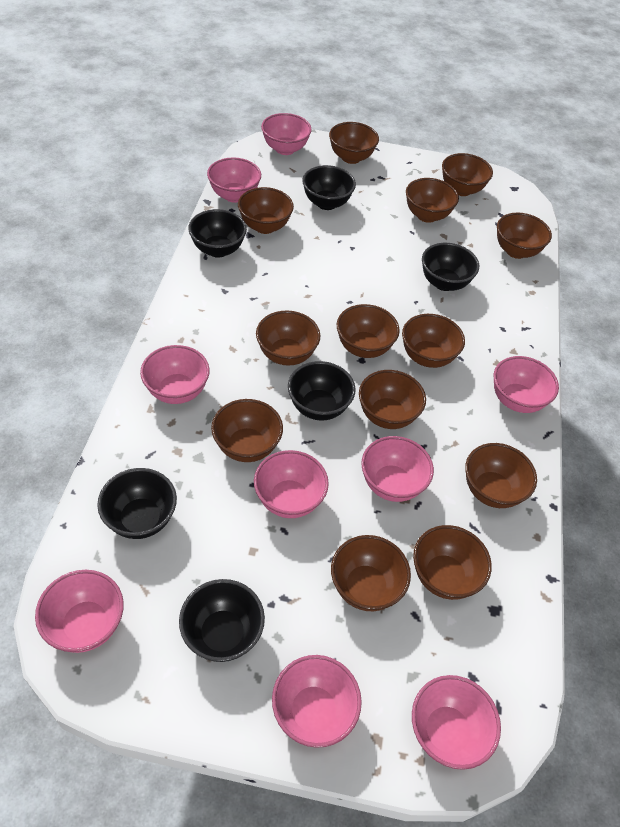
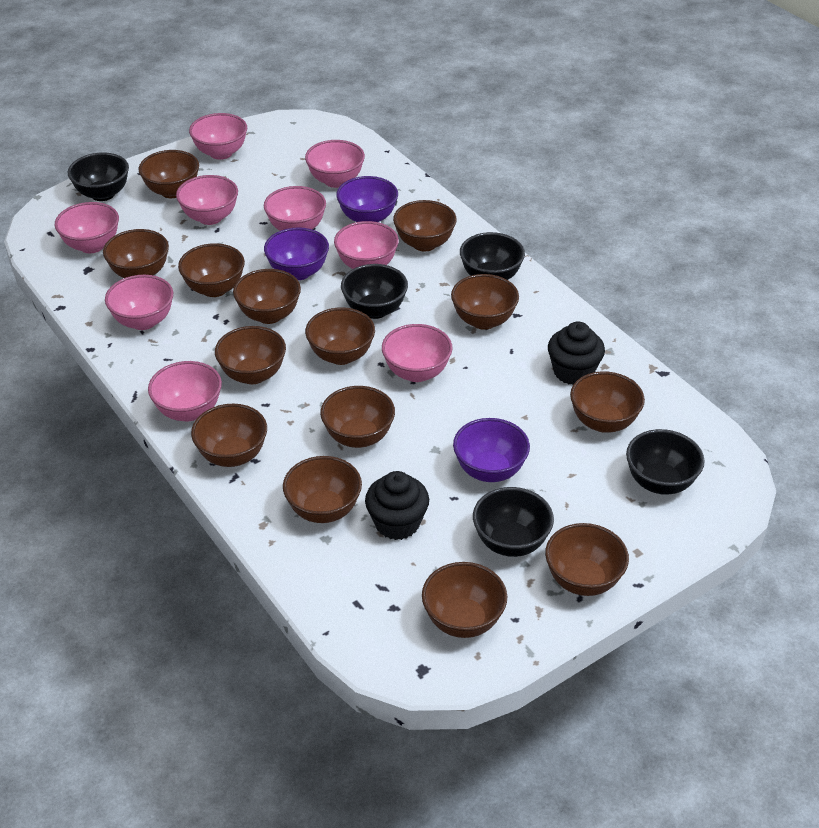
black bowl: 6 -> 5
black cupcake: 0 -> 2
brown bowl: 13 -> 14
purple bowl: 0 -> 3

